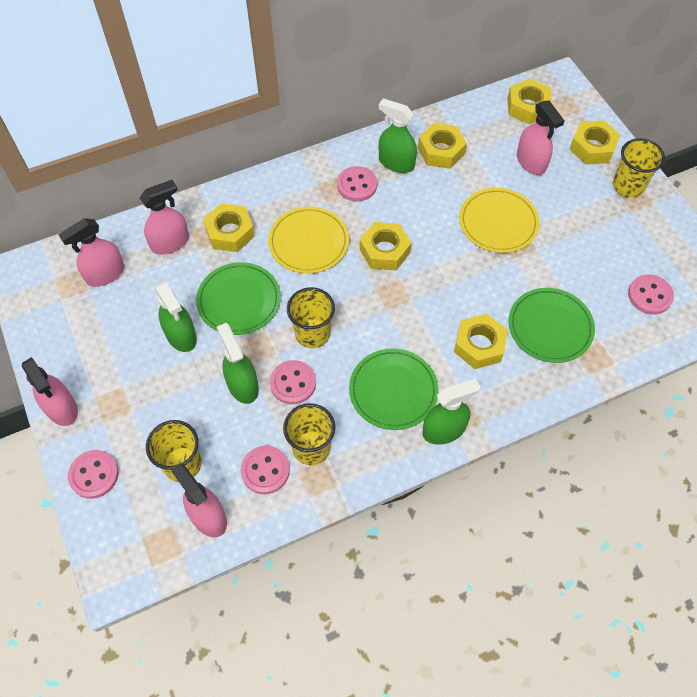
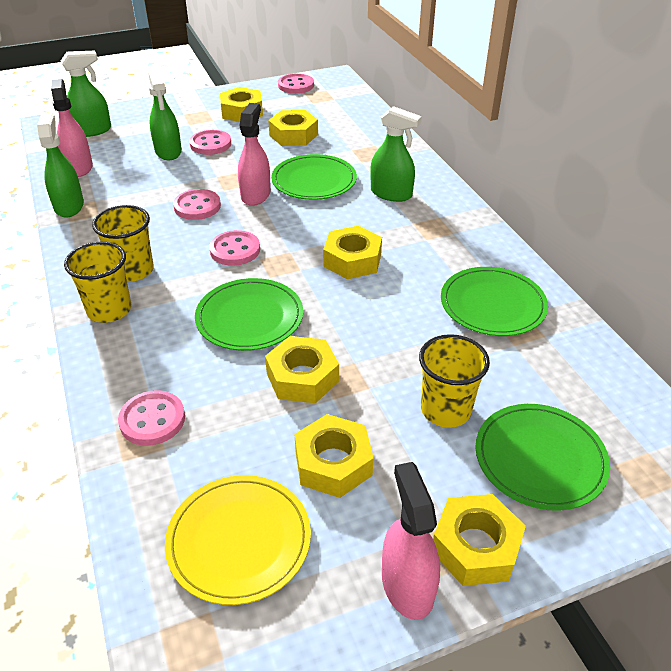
green plate: 3 -> 4
pink spray bottle: 5 -> 3
yellow cup: 4 -> 3
yellow plate: 2 -> 1

